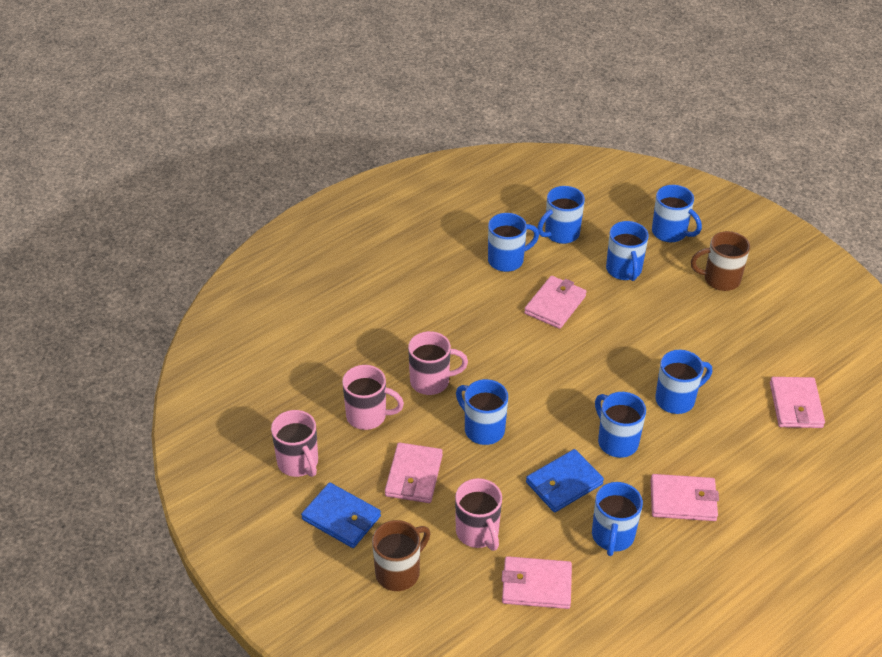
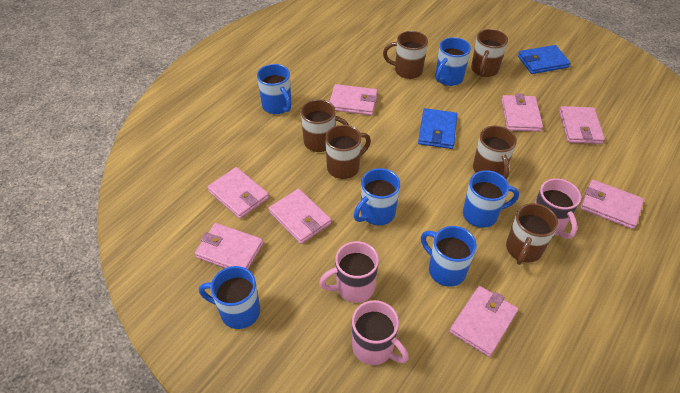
blue mug: 8 -> 6
brown mug: 2 -> 6
pink mug: 4 -> 3
pink wallet: 5 -> 8

